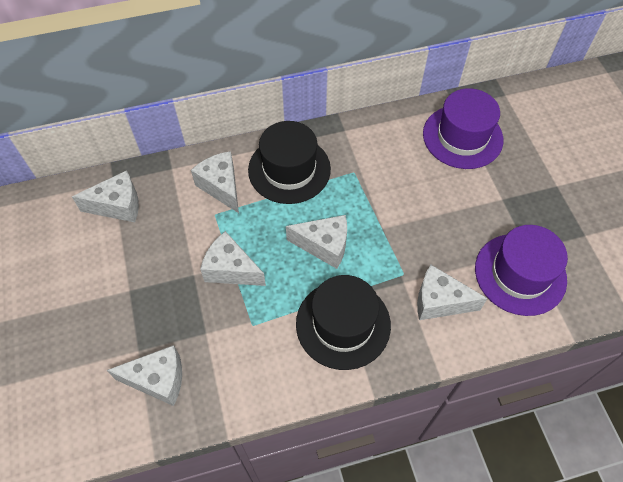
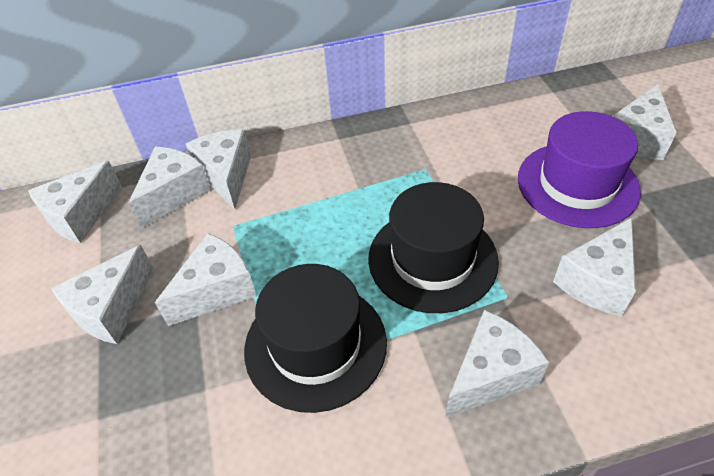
purple hat: 2 -> 1
white cheese: 6 -> 8

